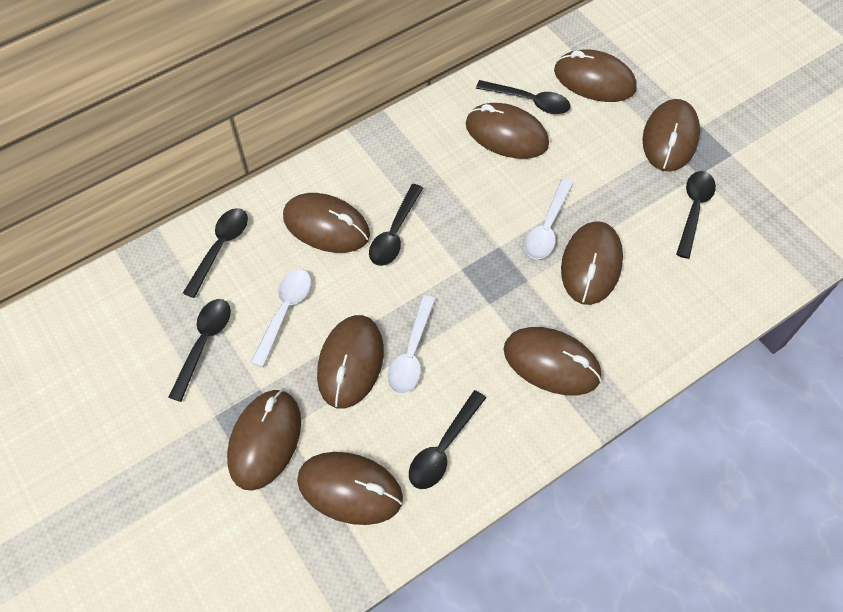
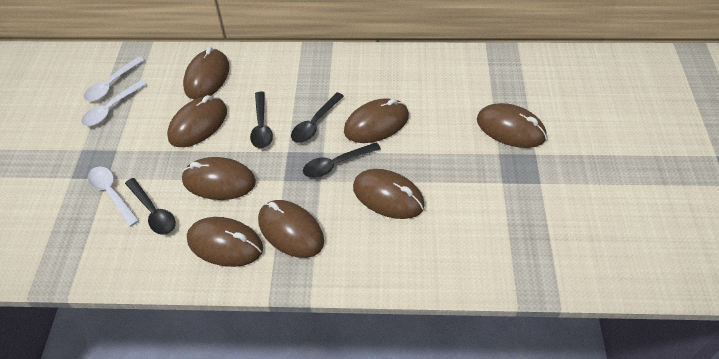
black spoon: 6 -> 4
brown mouse: 9 -> 8

